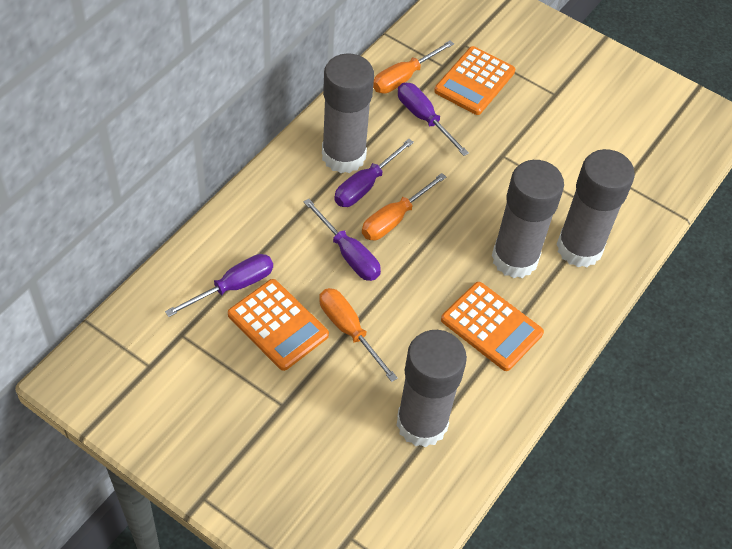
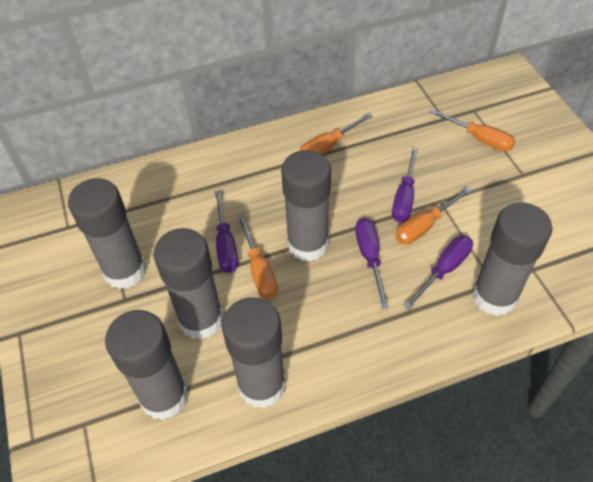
grey glue stick: 4 -> 6
orange calculator: 3 -> 0
orange screwdriver: 3 -> 4

